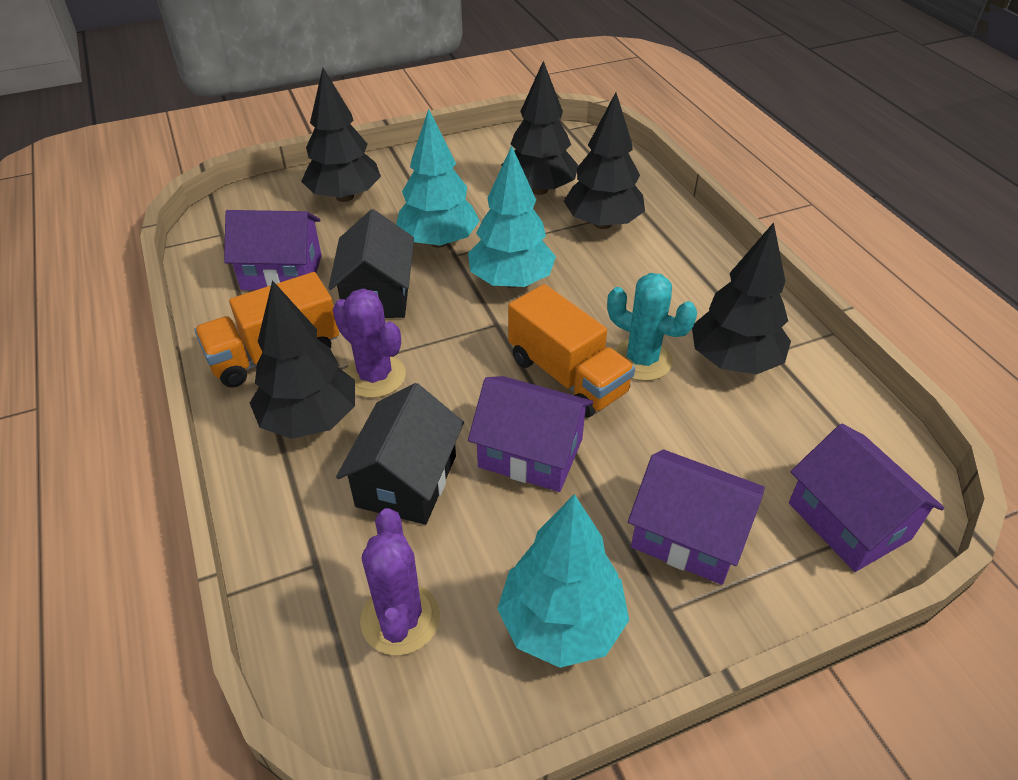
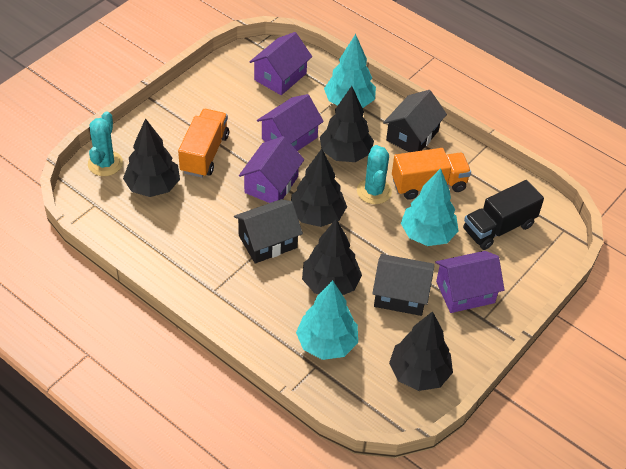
black house: 2 -> 3
black truck: 0 -> 1
purple cactus: 2 -> 0
turquoise cactus: 1 -> 2

